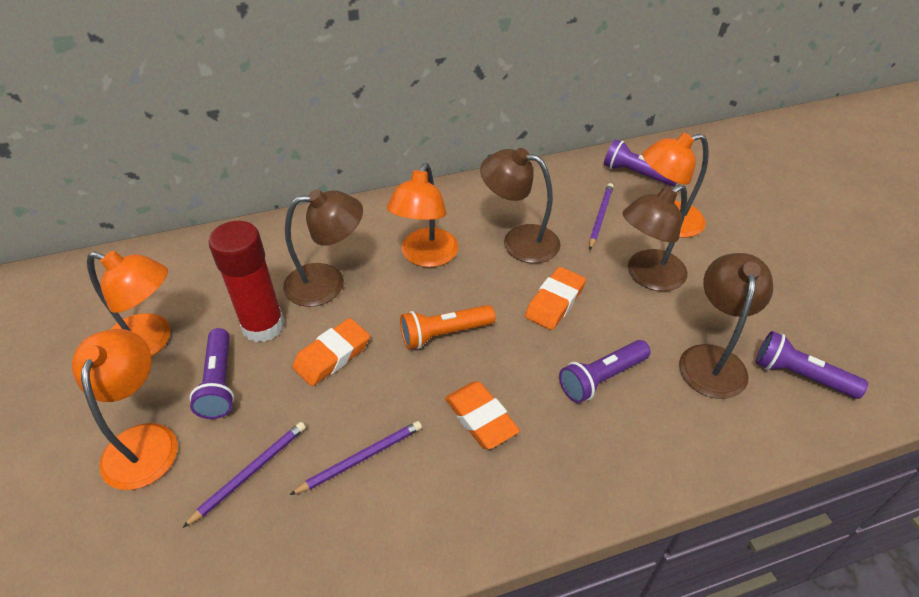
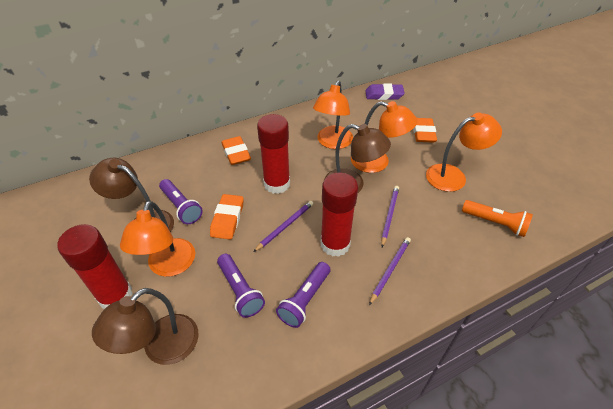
brown lamp: 4 -> 3
purple eraser: 0 -> 1
purple flashlight: 4 -> 3
red glue stick: 1 -> 3

